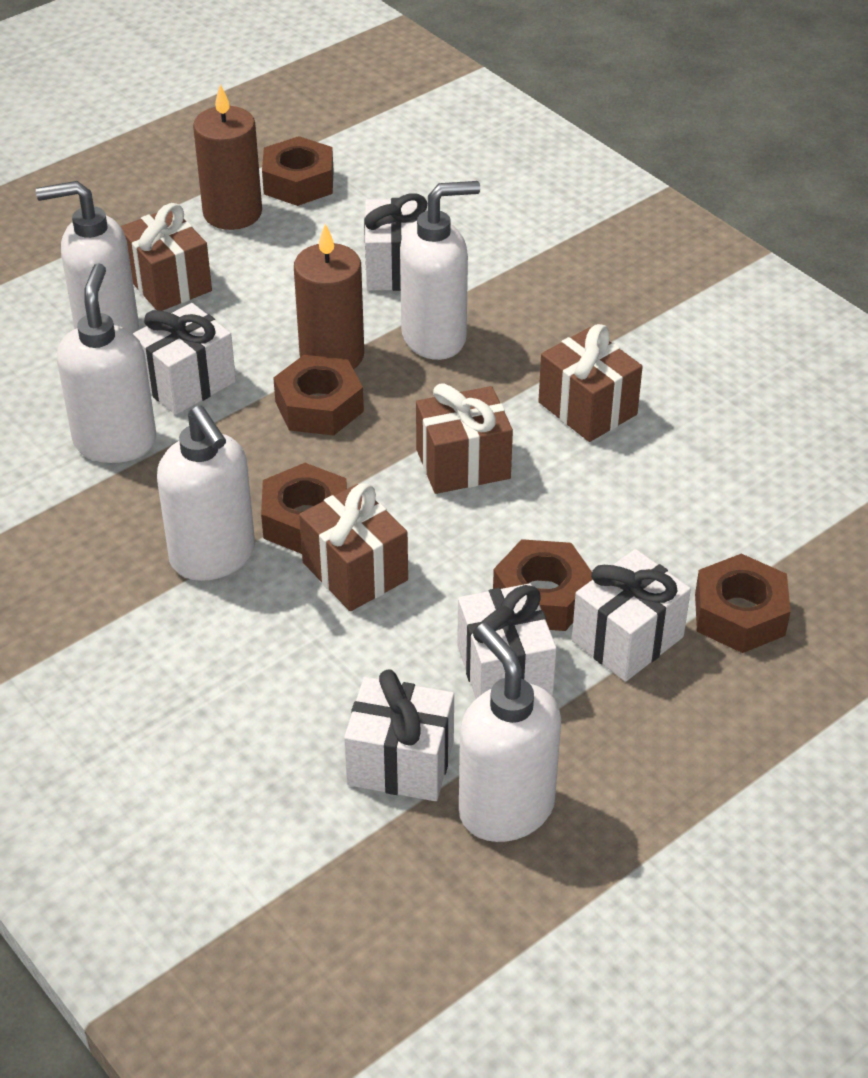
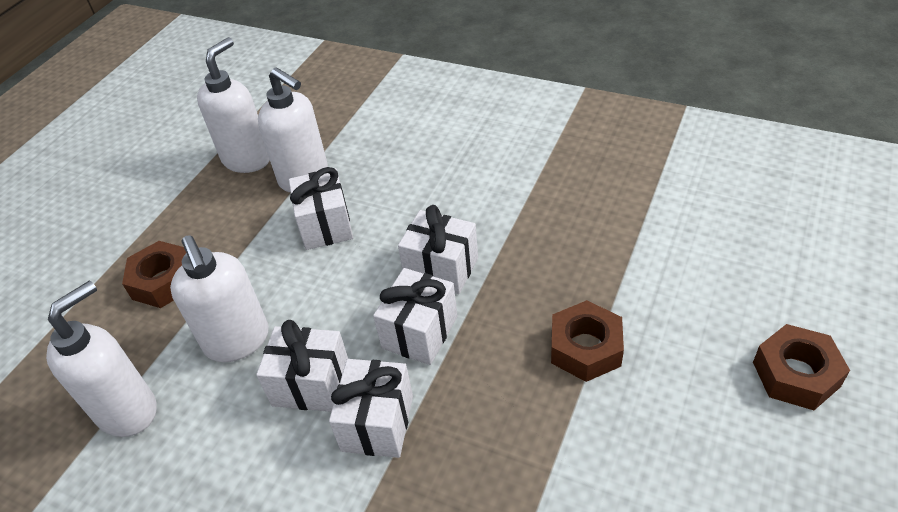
brown candle: 2 -> 0
brown gift: 4 -> 0
brown nut: 5 -> 3
white soap dispenser: 5 -> 4

